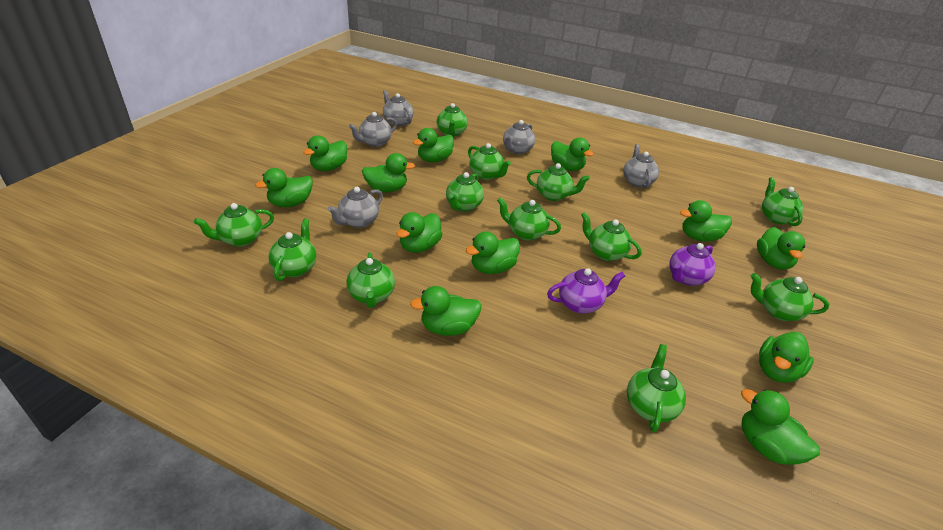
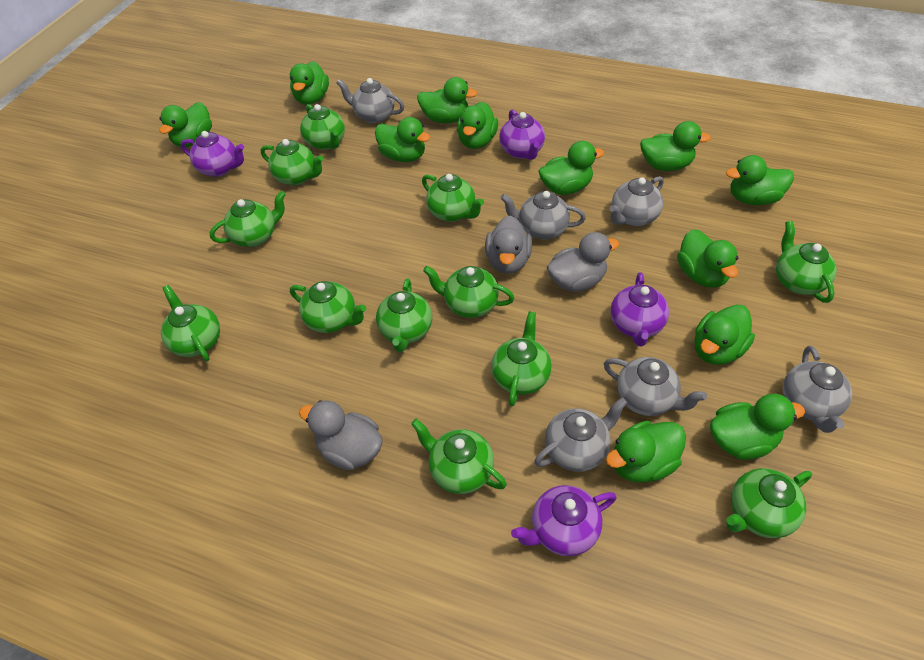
grey duck: 0 -> 3
grey teapot: 5 -> 6
purple teapot: 2 -> 4

